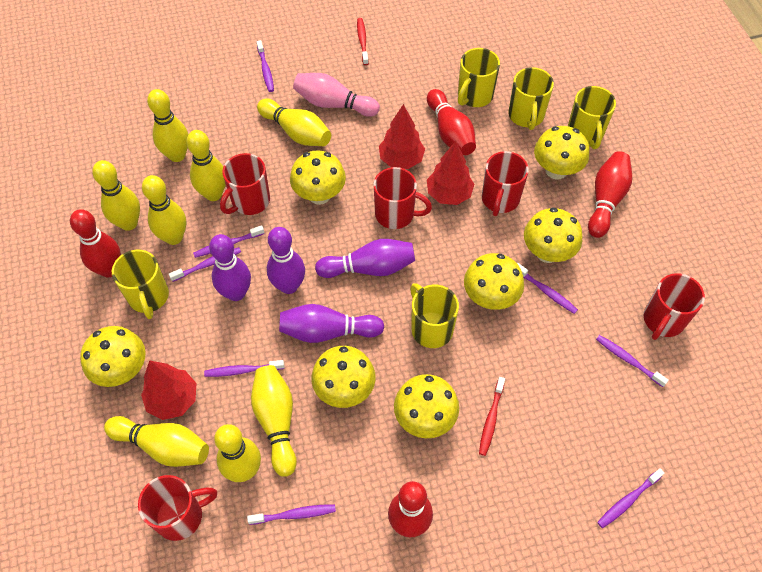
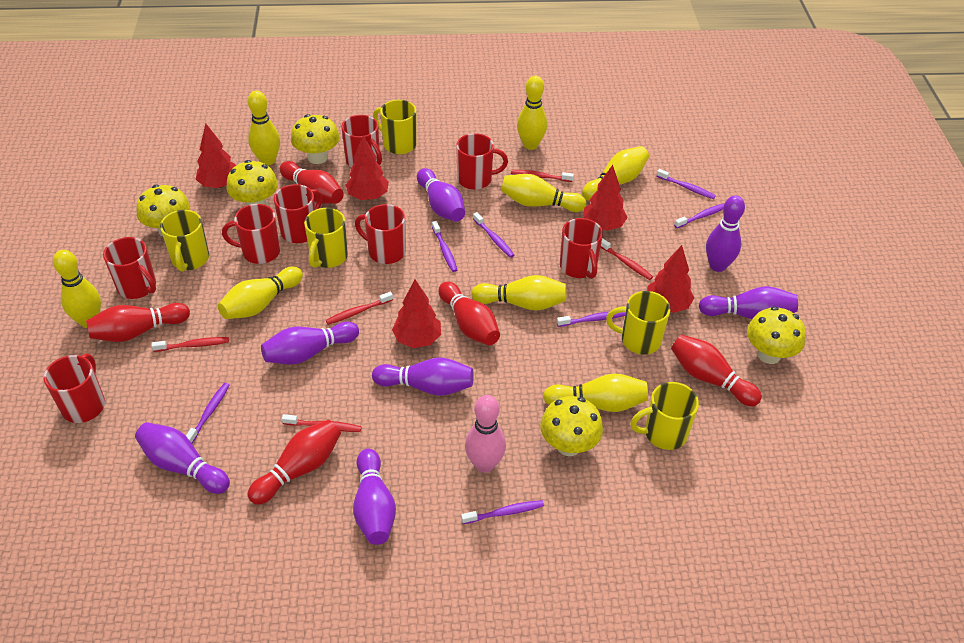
purple bowling pin: 4 -> 7
purple toothbrush: 8 -> 7
red bowling pin: 4 -> 5
red mug: 5 -> 8
red toothbrush: 2 -> 5
red tree: 3 -> 5
yellow mushroom: 7 -> 5

